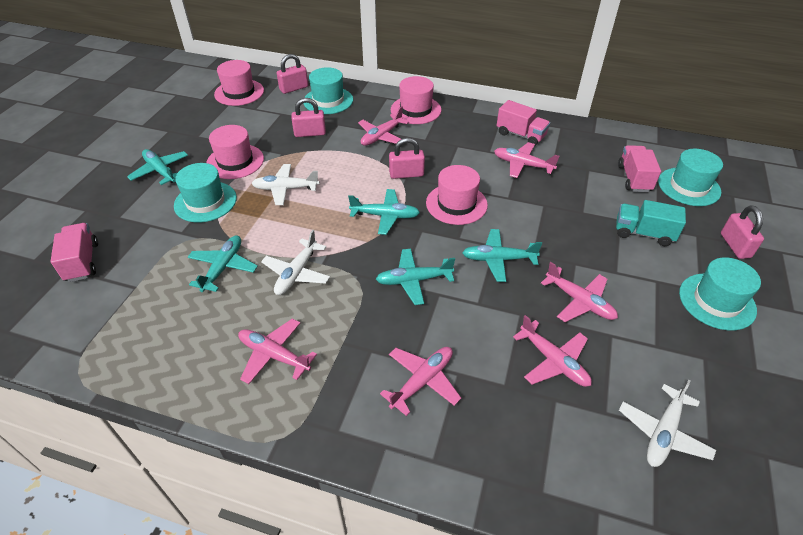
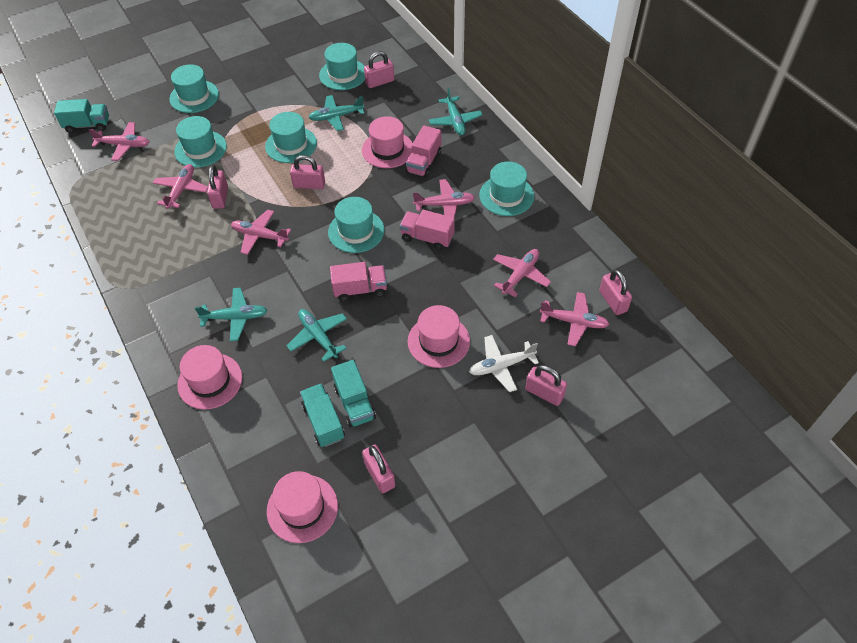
pink padlock: 4 -> 6
turquoise hat: 4 -> 6
turquoise plane: 5 -> 4
turquoise truck: 1 -> 3
white plane: 3 -> 1

